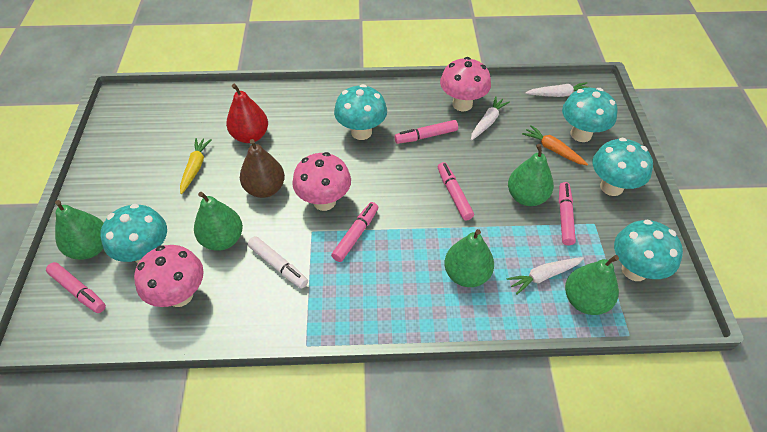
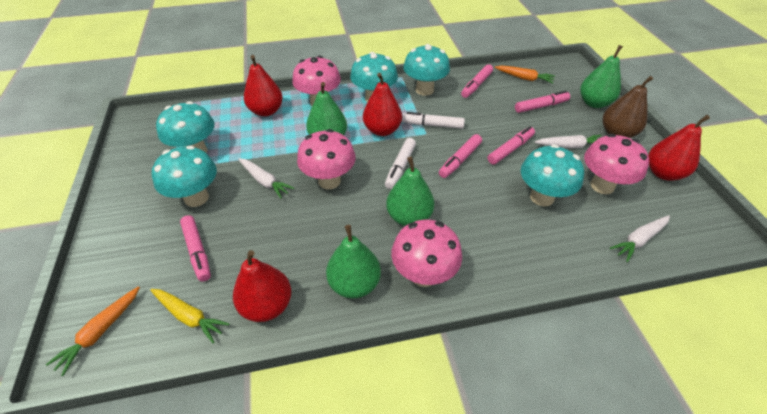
green pear: 5 -> 4
orange carrot: 1 -> 2
pink mushroom: 3 -> 4
red pear: 1 -> 4
white marker: 1 -> 2

